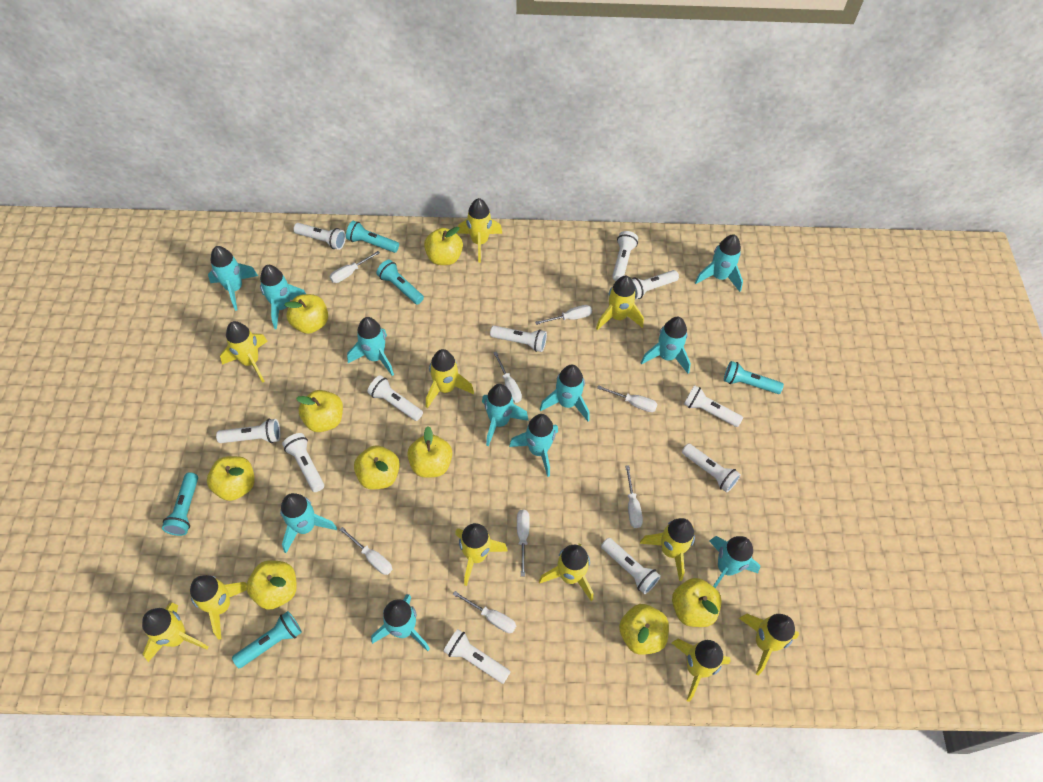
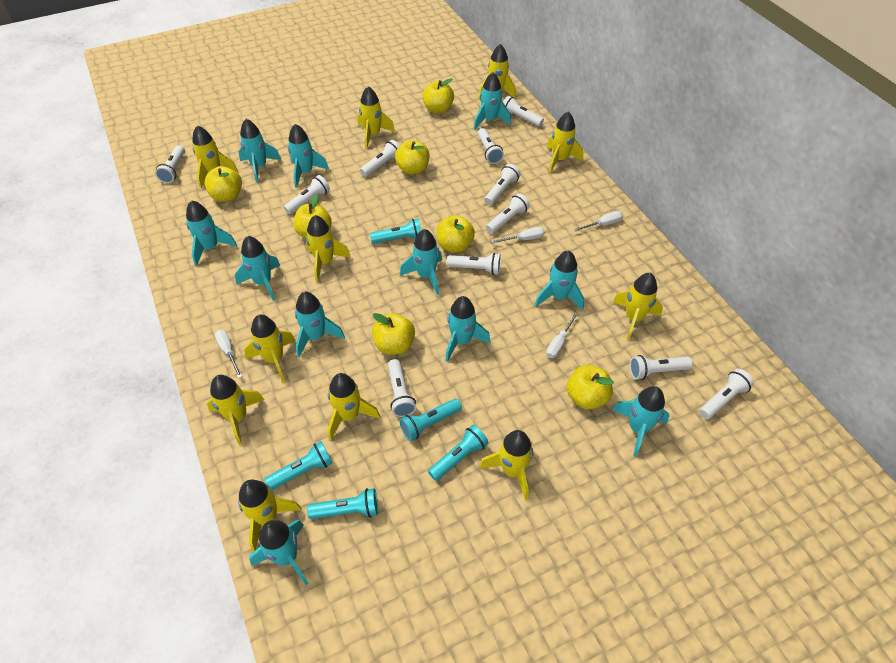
white screwdriver: 8 -> 4
yellow apple: 9 -> 7

